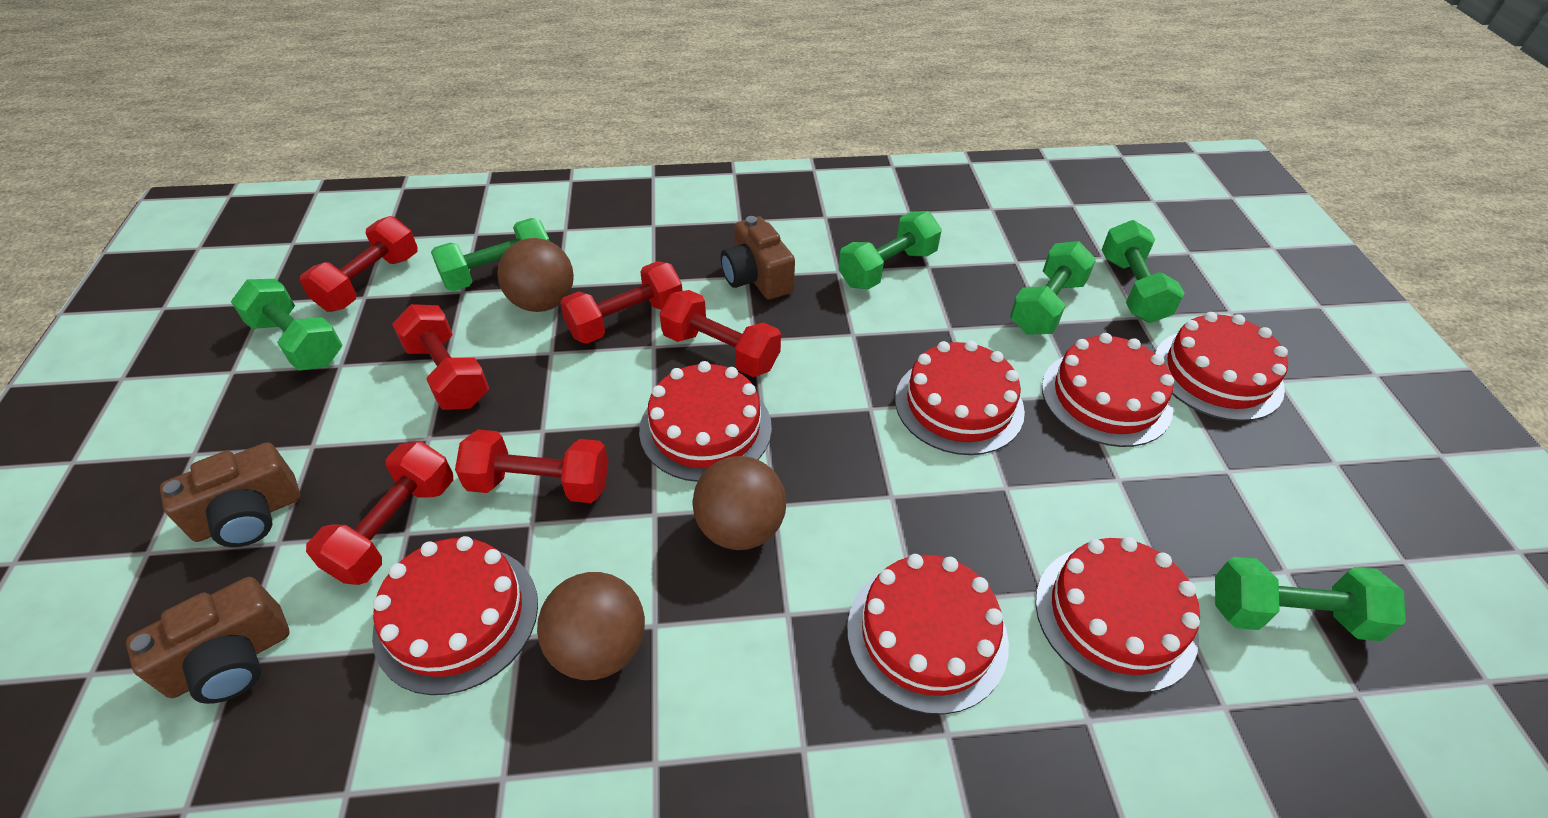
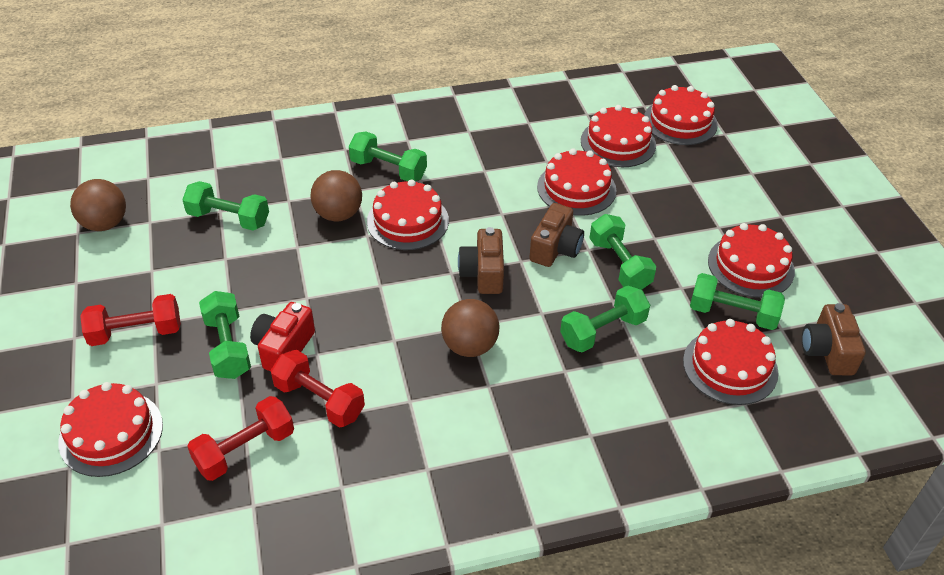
red camera: 0 -> 1
red dumbbell: 6 -> 3

